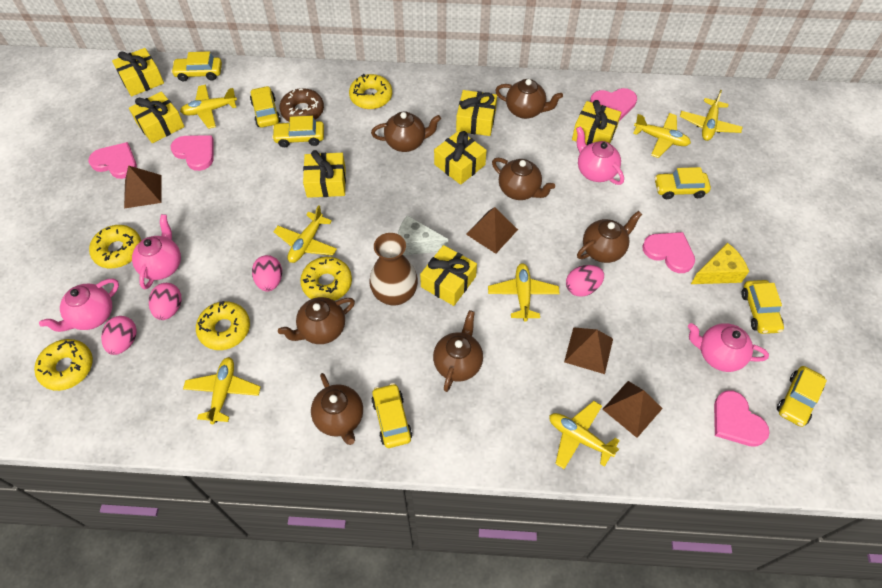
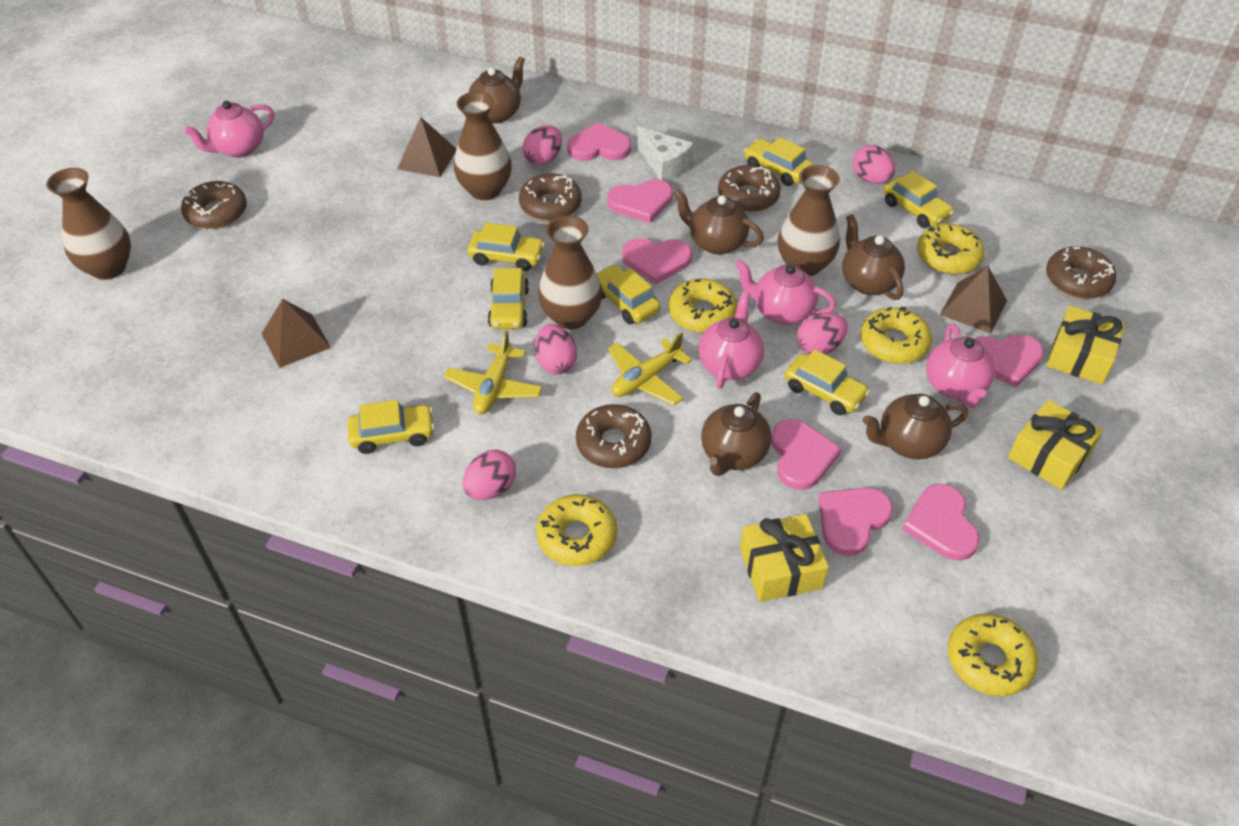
brown donut: 1 -> 5
brown pyramid: 4 -> 3
brown teapot: 7 -> 5
brown vase: 1 -> 4
pink egg: 4 -> 5
pink heart: 5 -> 7
yellow cheese: 1 -> 0
yellow gift: 7 -> 3
yellow plane: 7 -> 2

